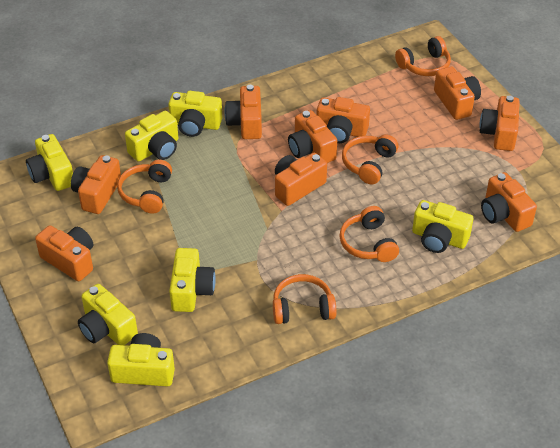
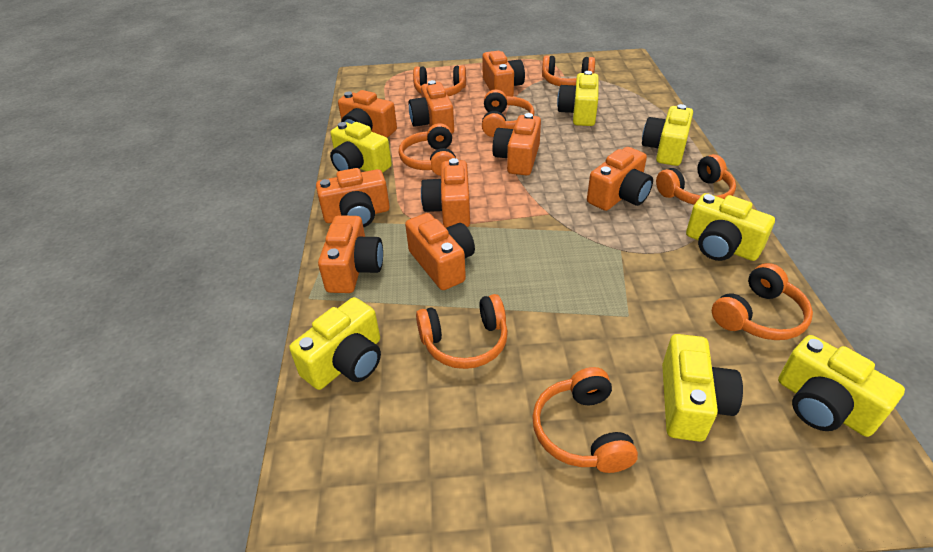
orange headphones: 5 -> 8

